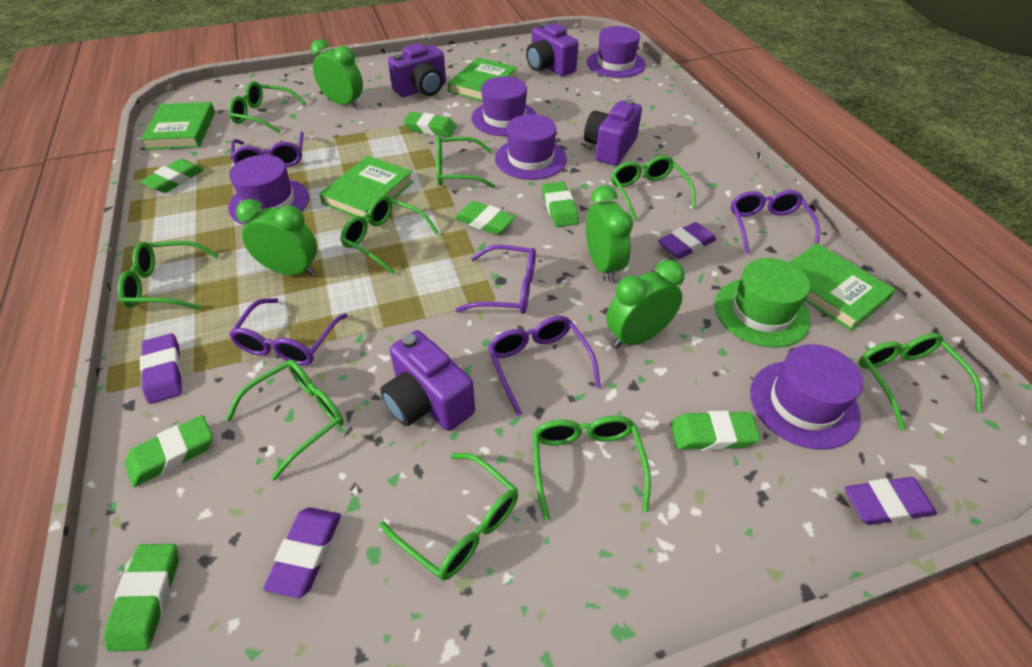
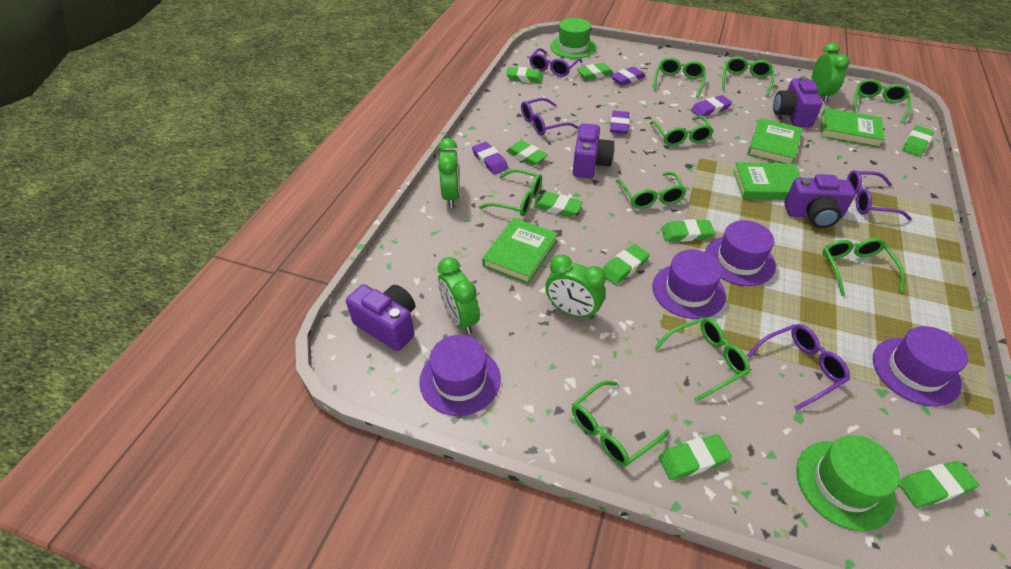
green eraser: 7 -> 9
green hat: 1 -> 2
purple glasses: 5 -> 4
purple hat: 5 -> 4

